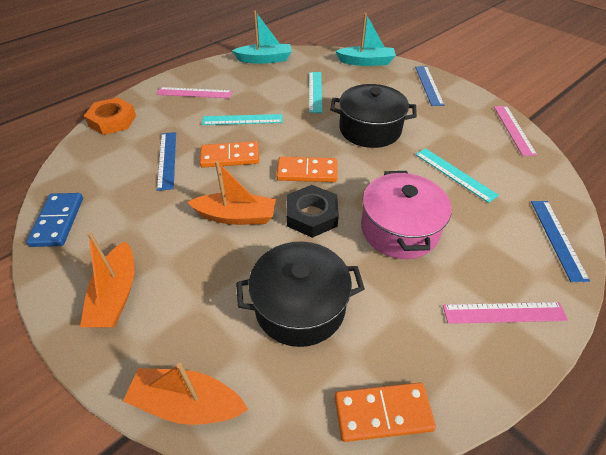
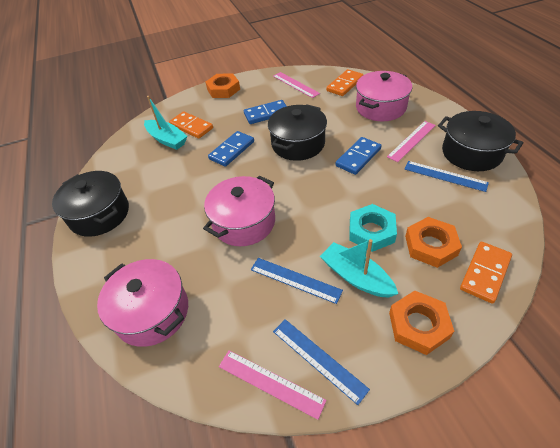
black nut: 1 -> 0
black pot: 2 -> 3
blue domino: 1 -> 3
orange boat: 3 -> 0
orange nut: 1 -> 3
pink pot: 1 -> 3
turquoise nut: 0 -> 1
turquoise ruler: 3 -> 0

